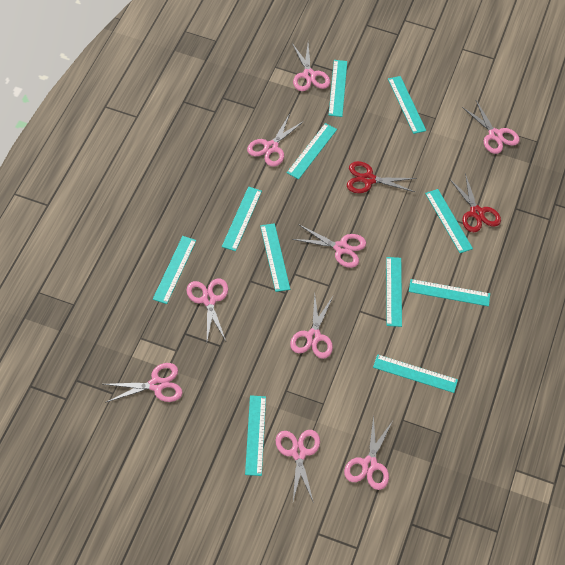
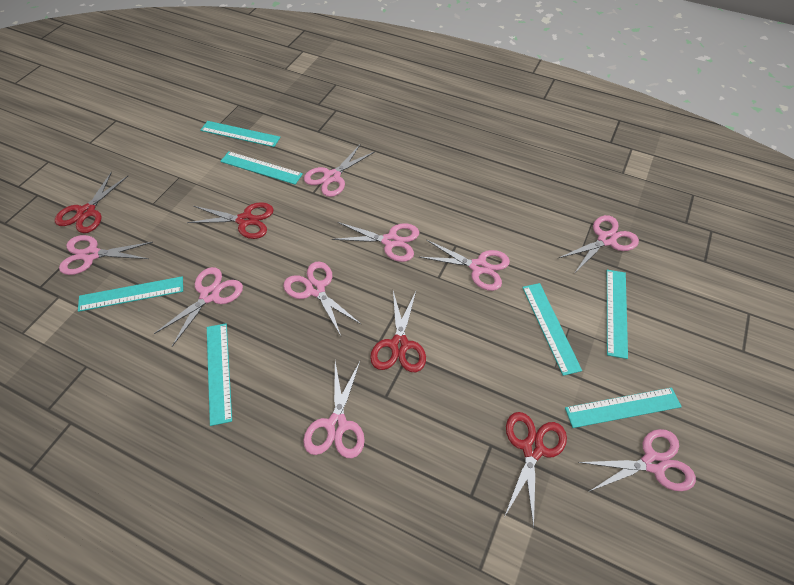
red scissors: 2 -> 4
turquoise ruler: 11 -> 7

